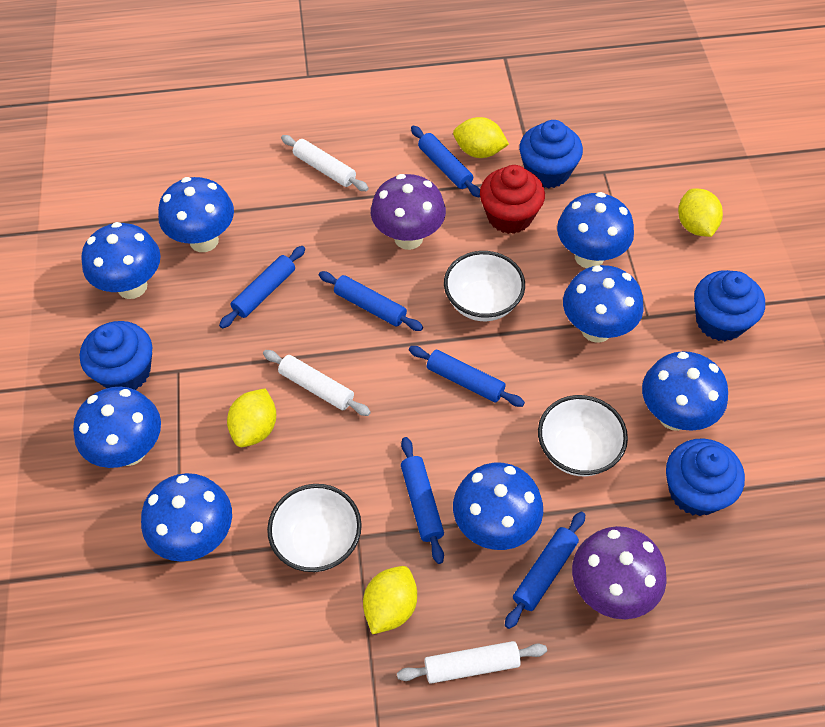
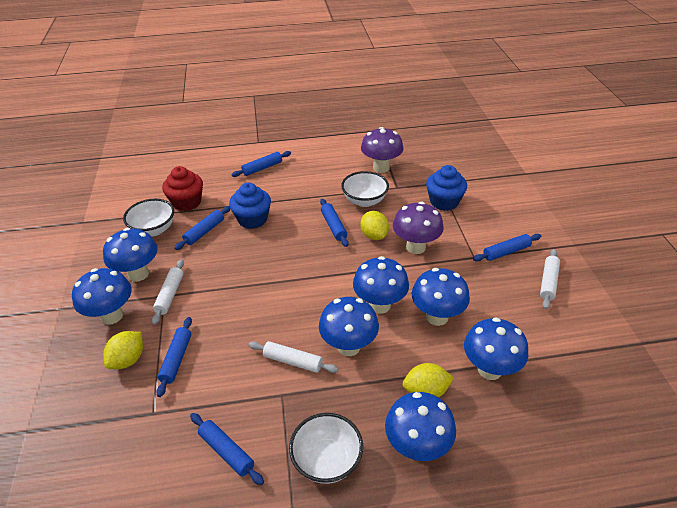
blue cupcake: 4 -> 2
blue mushroom: 8 -> 7
yellow lemon: 4 -> 3

